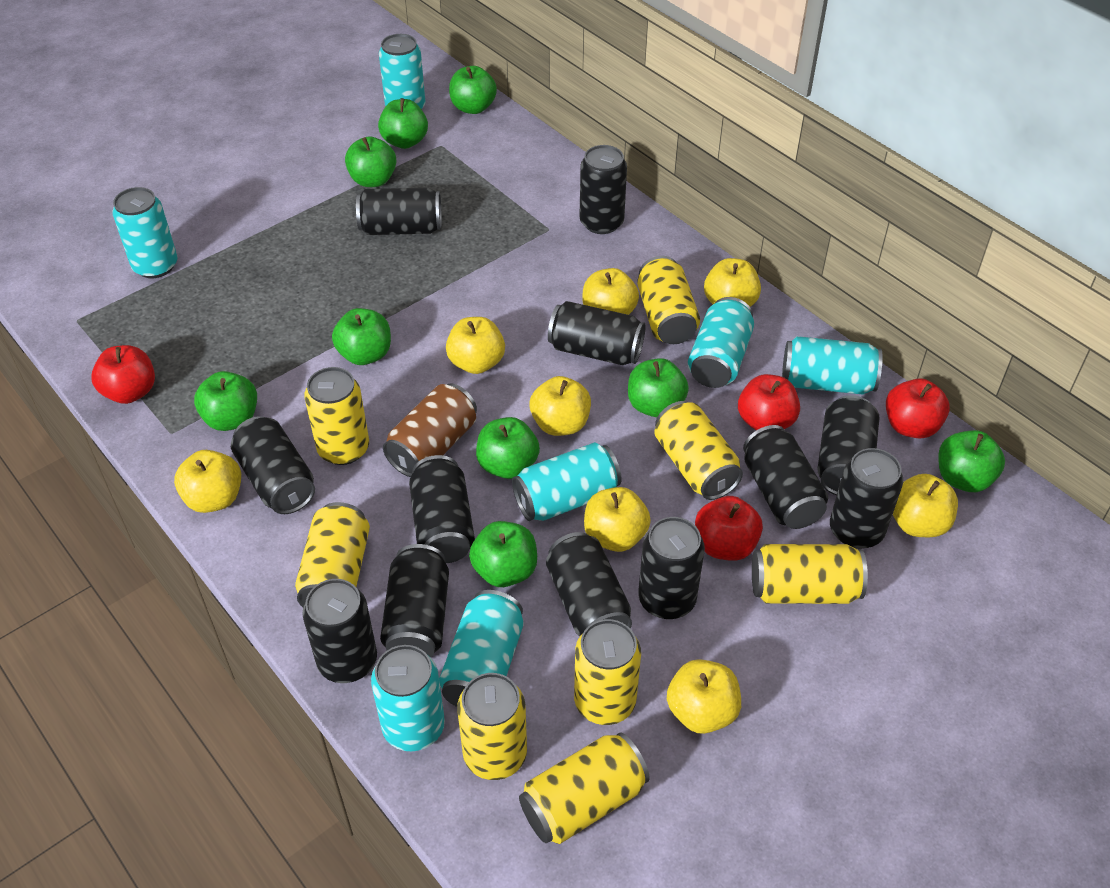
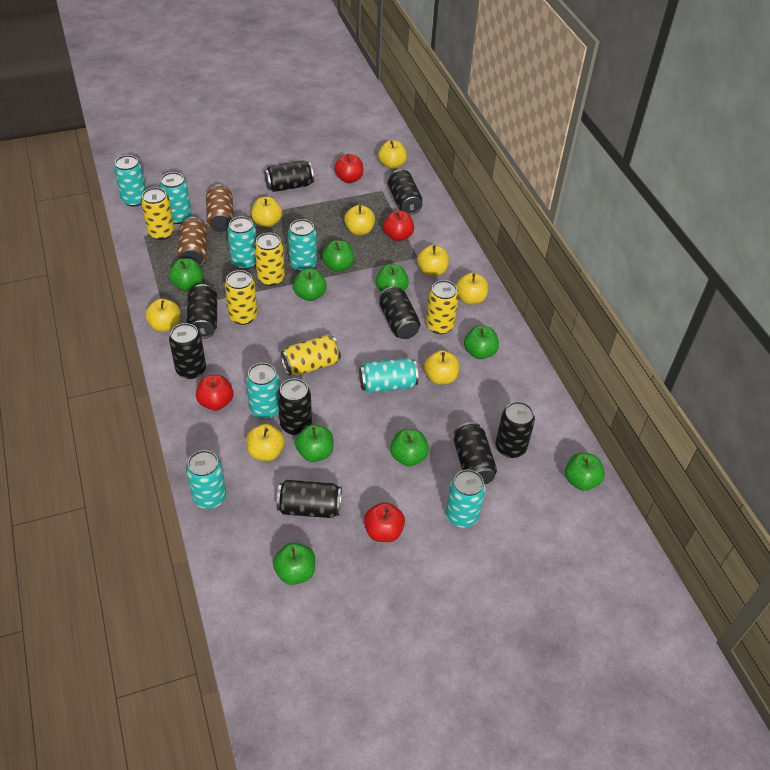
black can: 12 -> 9
brown can: 1 -> 2
turquoise can: 7 -> 8
yellow can: 8 -> 5

